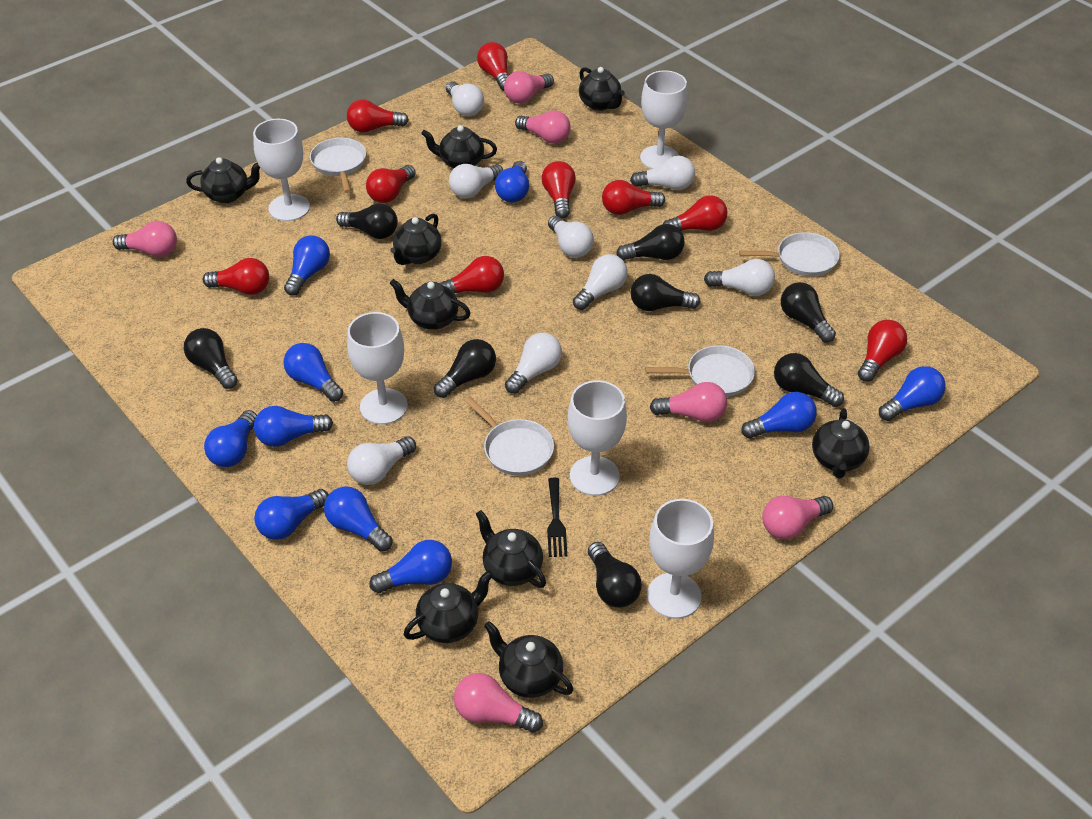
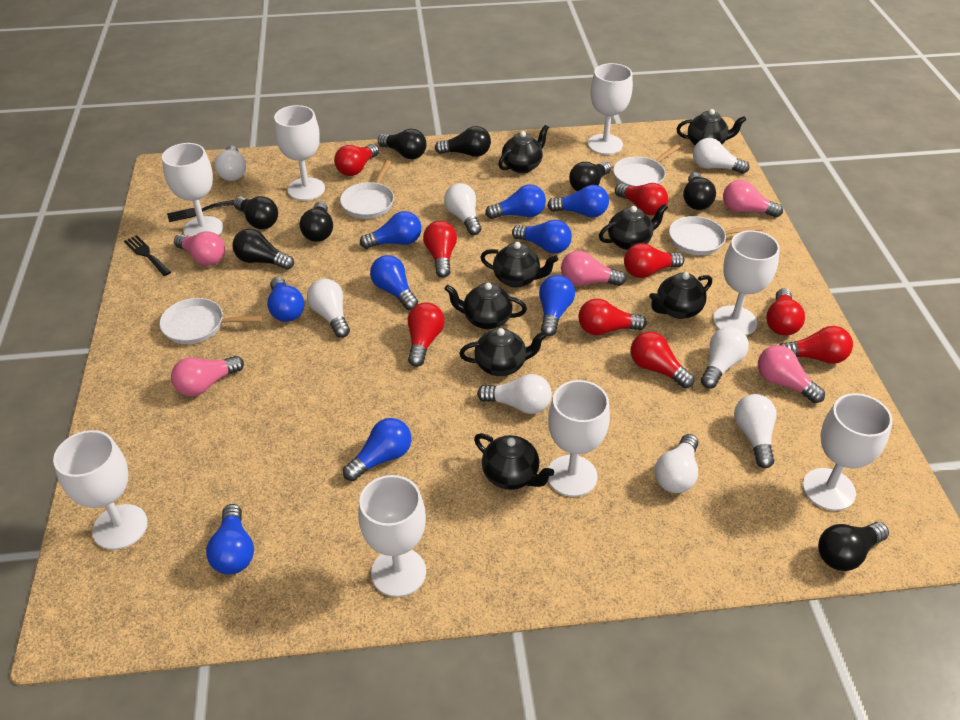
black fork: 1 -> 2
black teapot: 9 -> 8
blue light bulb: 10 -> 9
pink light bulb: 6 -> 5
white goblet: 5 -> 8

